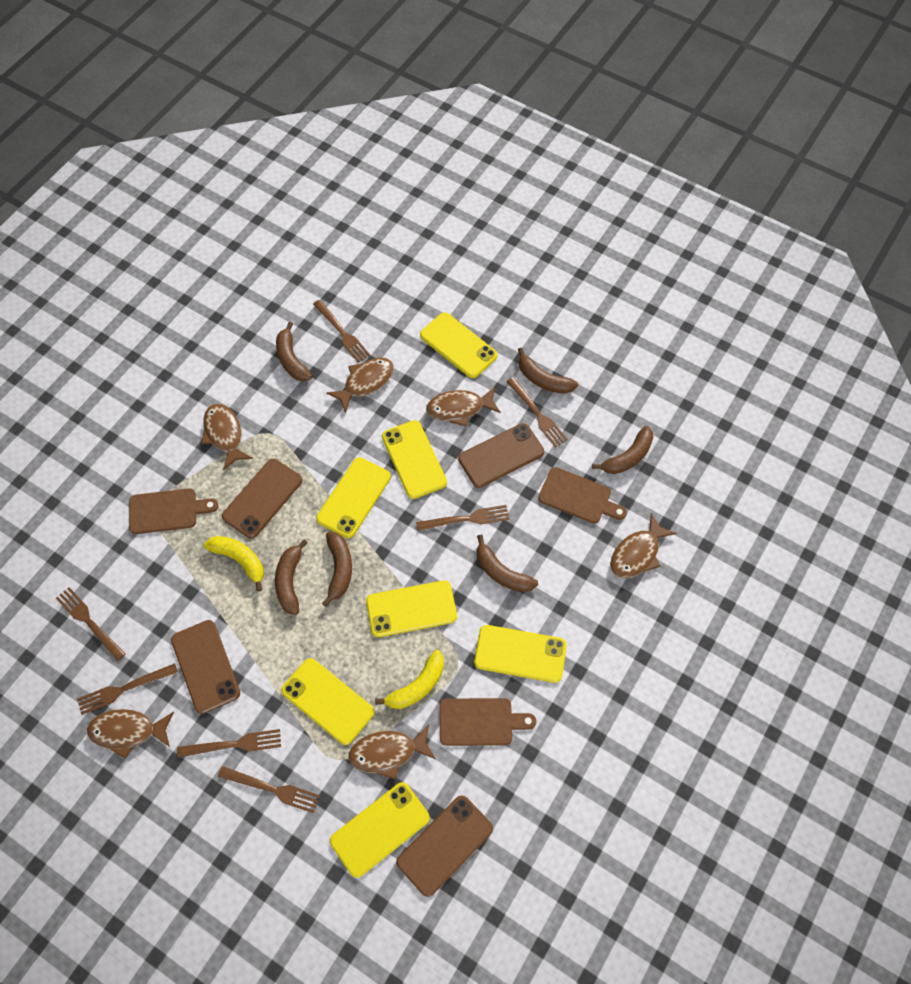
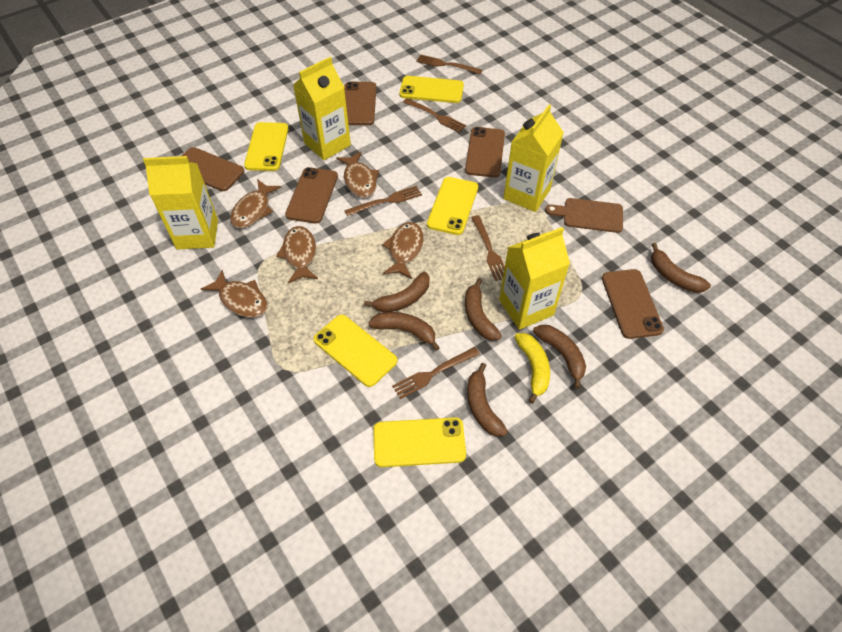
brown cutting board: 3 -> 1
brown fish: 6 -> 5
brown fork: 7 -> 5
brown phone: 4 -> 5
yellow banana: 2 -> 1
yellow carton: 0 -> 4
yellow phone: 7 -> 5

